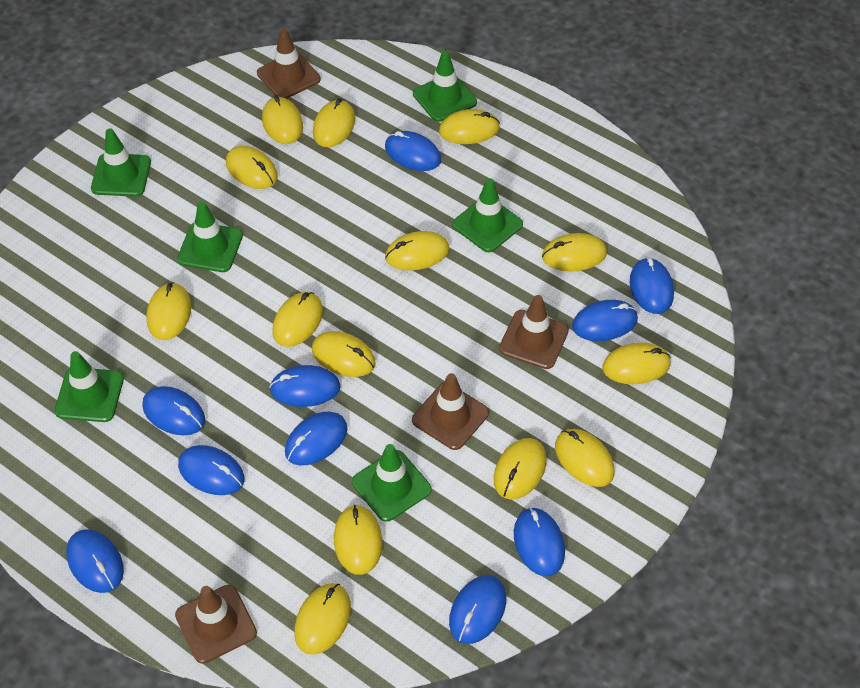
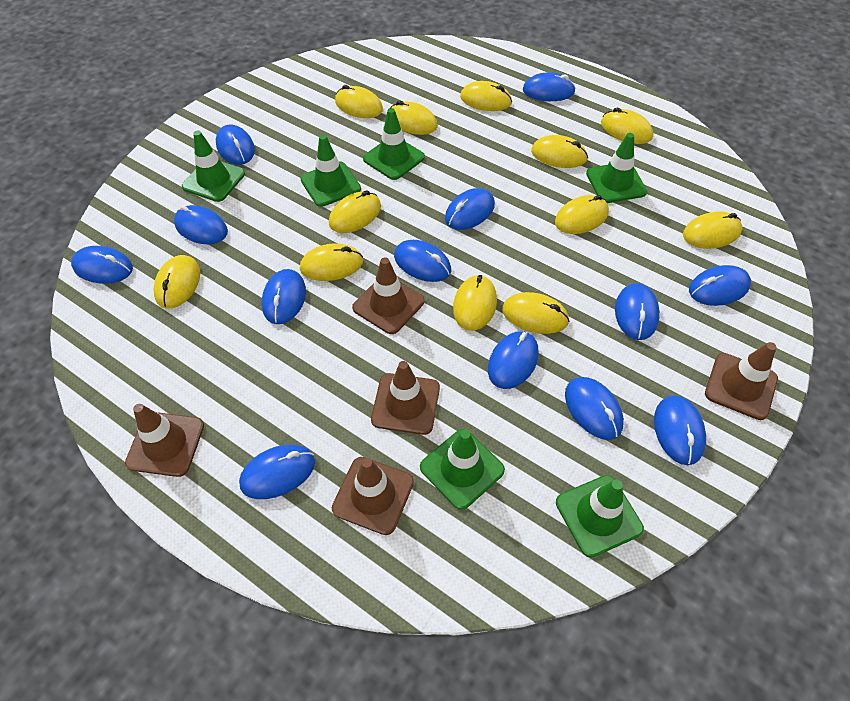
blue mouse: 10 -> 13
brown traffic cone: 4 -> 5
yellow mouse: 14 -> 12

